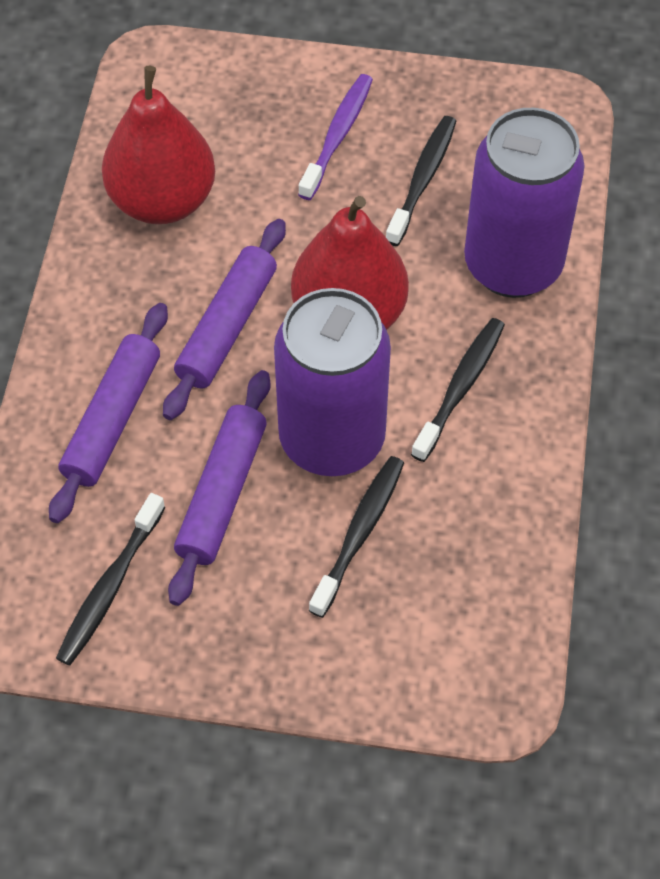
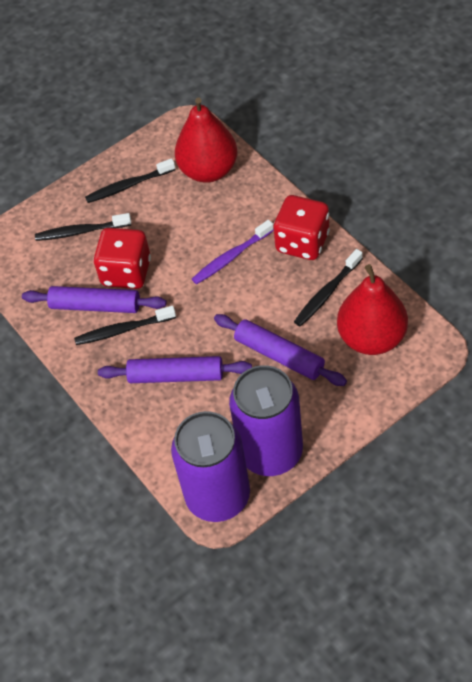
red dice: 0 -> 2

